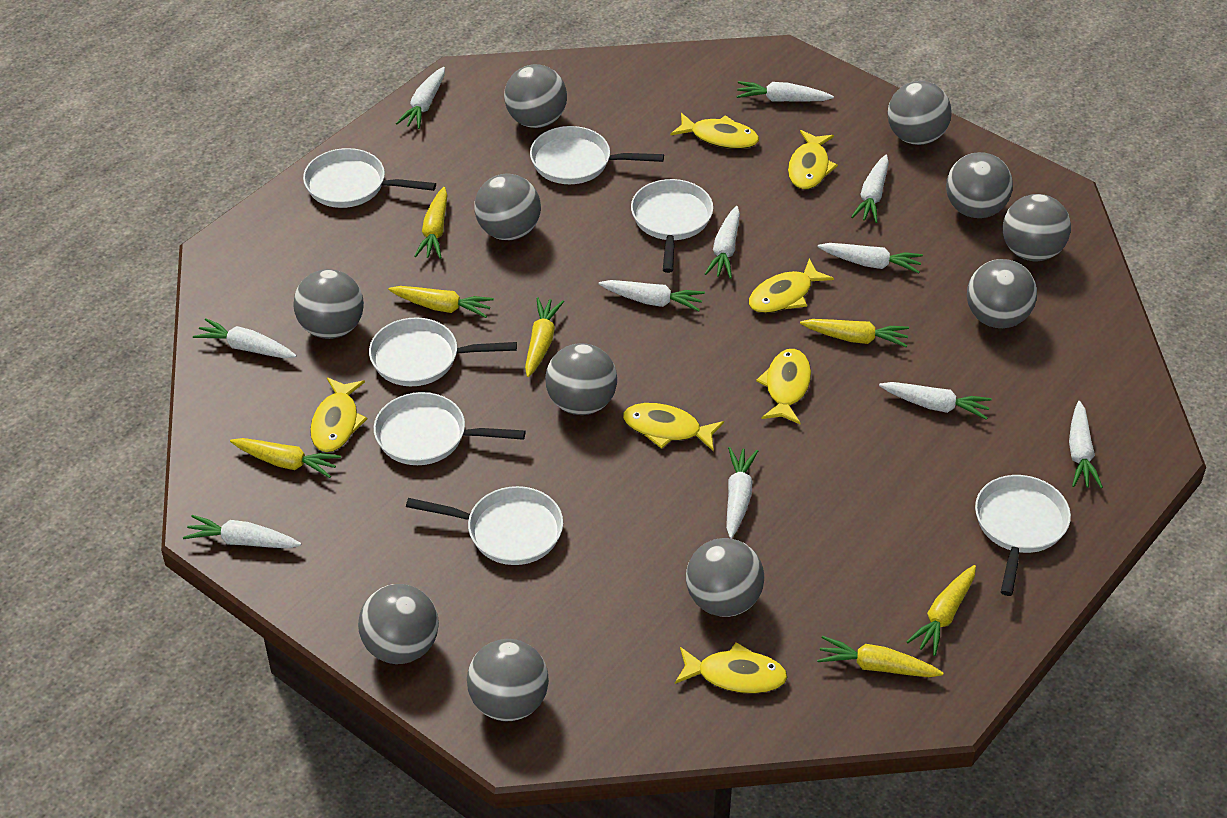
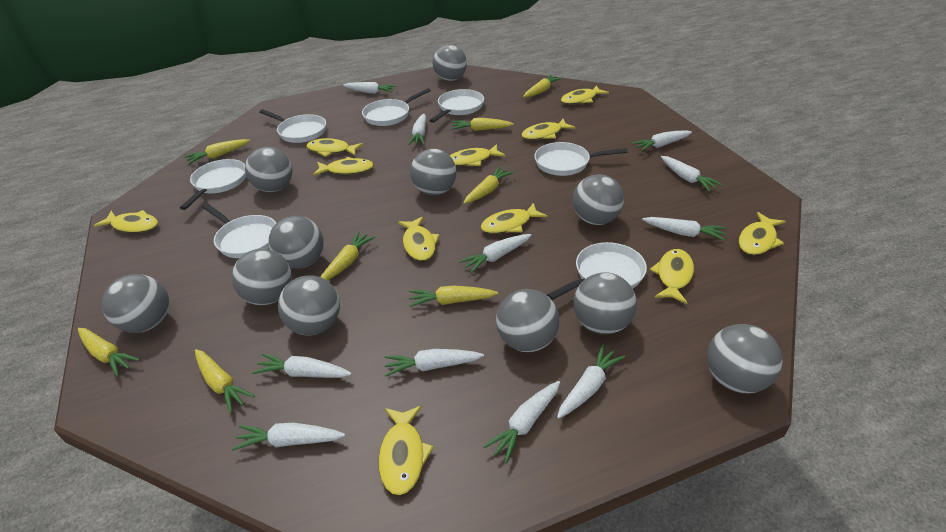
yellow carrot: 7 -> 8
yellow fish: 7 -> 11

